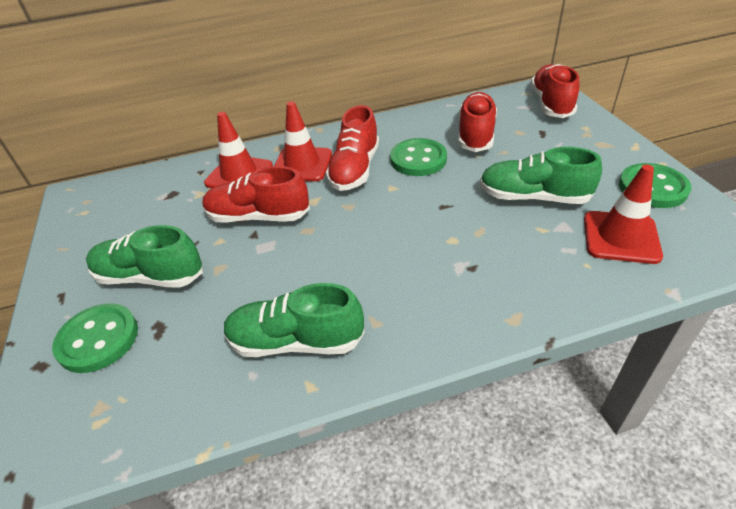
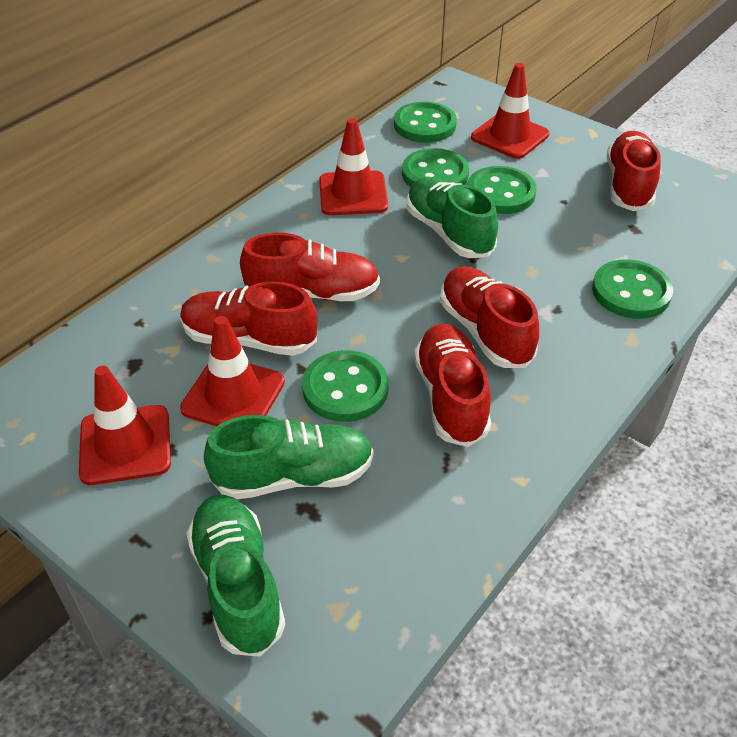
green button: 3 -> 5
red shoe: 4 -> 5
red traffic cone: 3 -> 4

